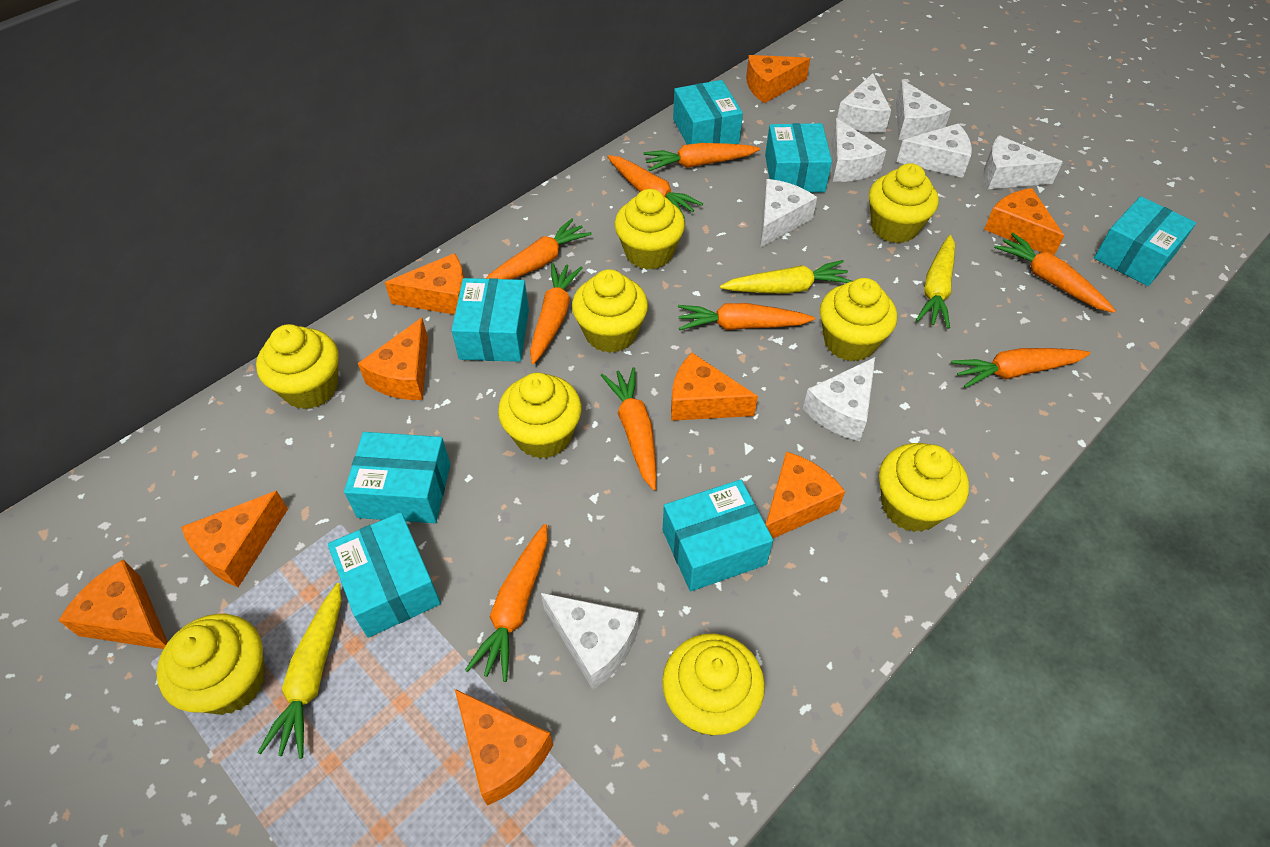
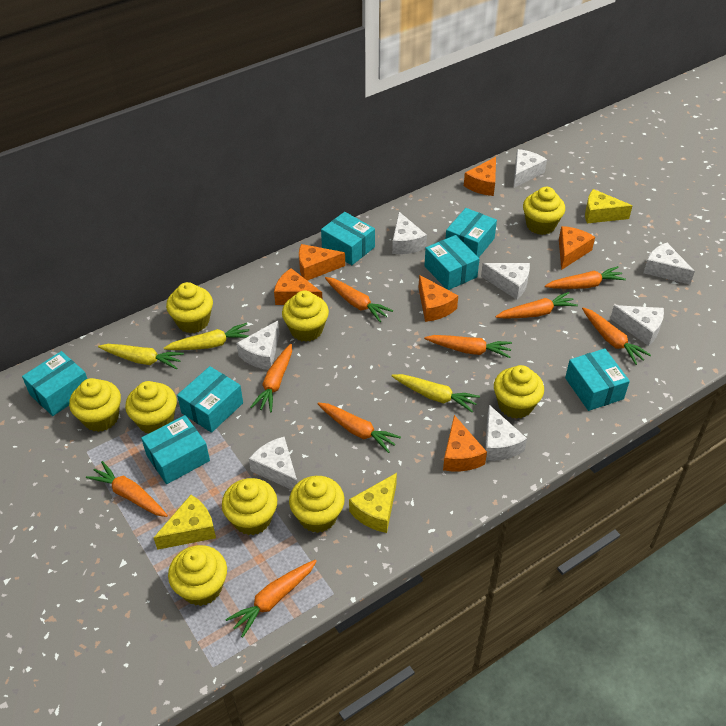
orange cheese: 9 -> 6
yellow cheese: 0 -> 3

